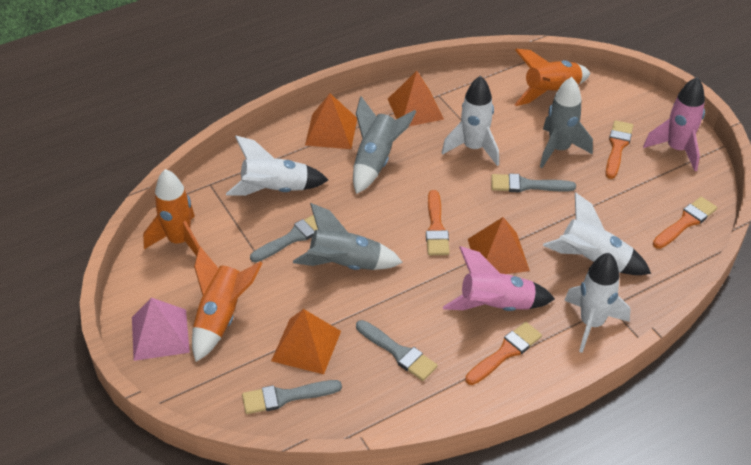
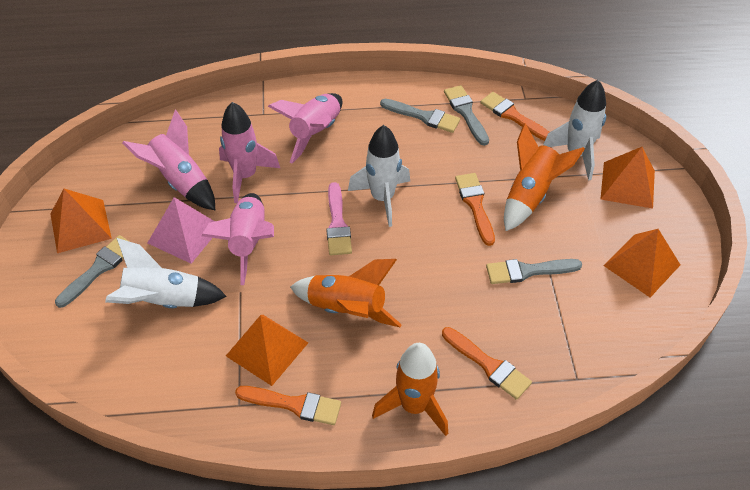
grey rocket: 3 -> 0
pink brush: 0 -> 1
pink rocket: 2 -> 4
white rocket: 4 -> 3

